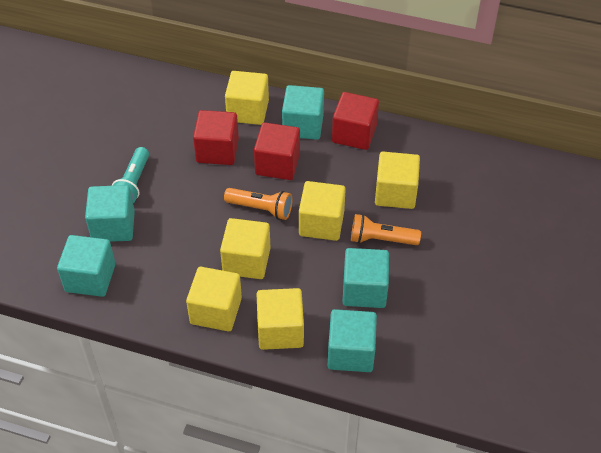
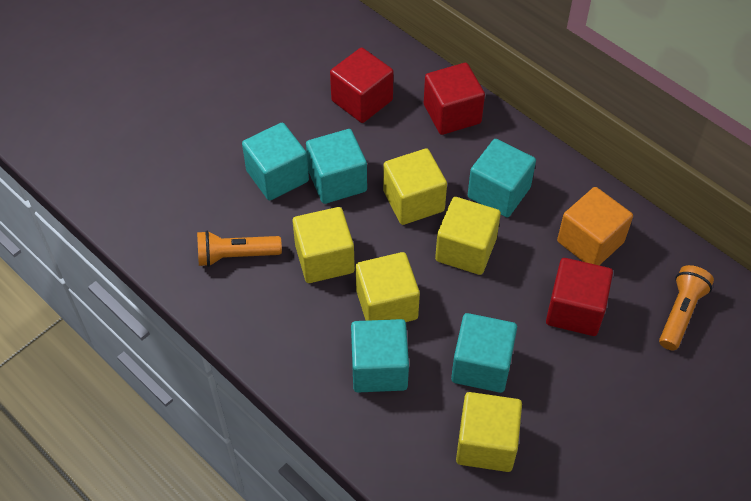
orange cube: 0 -> 1
turquoise flashlight: 1 -> 0
yellow cube: 6 -> 5

